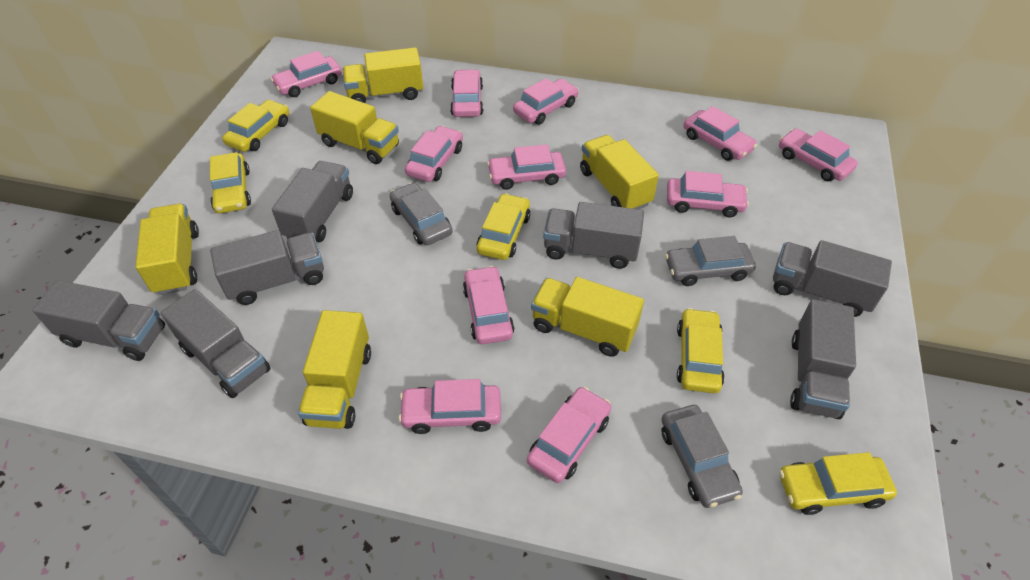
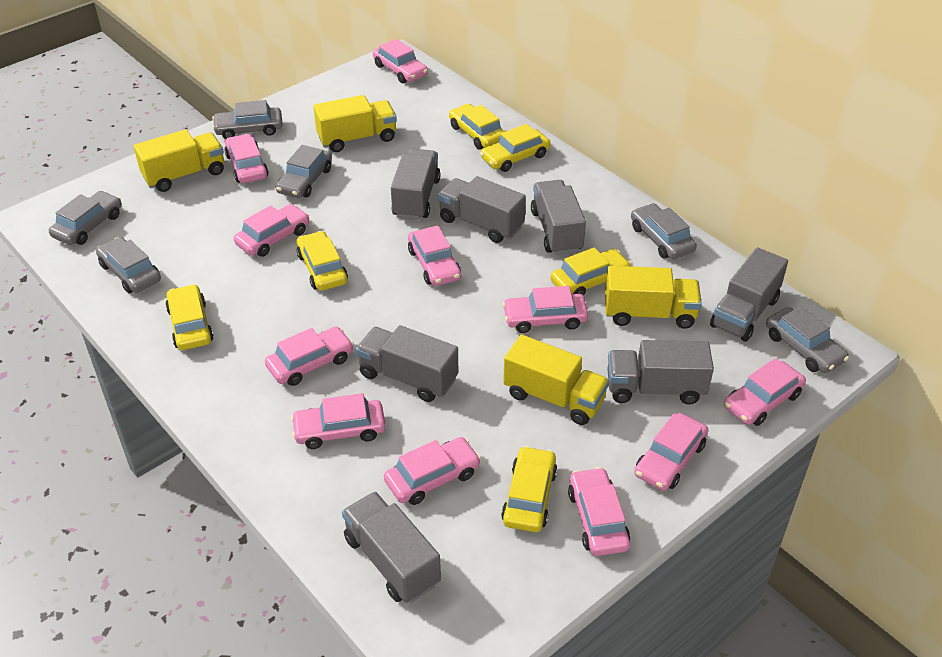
grey car: 3 -> 6
yellow car: 5 -> 6
yellow truck: 6 -> 4

